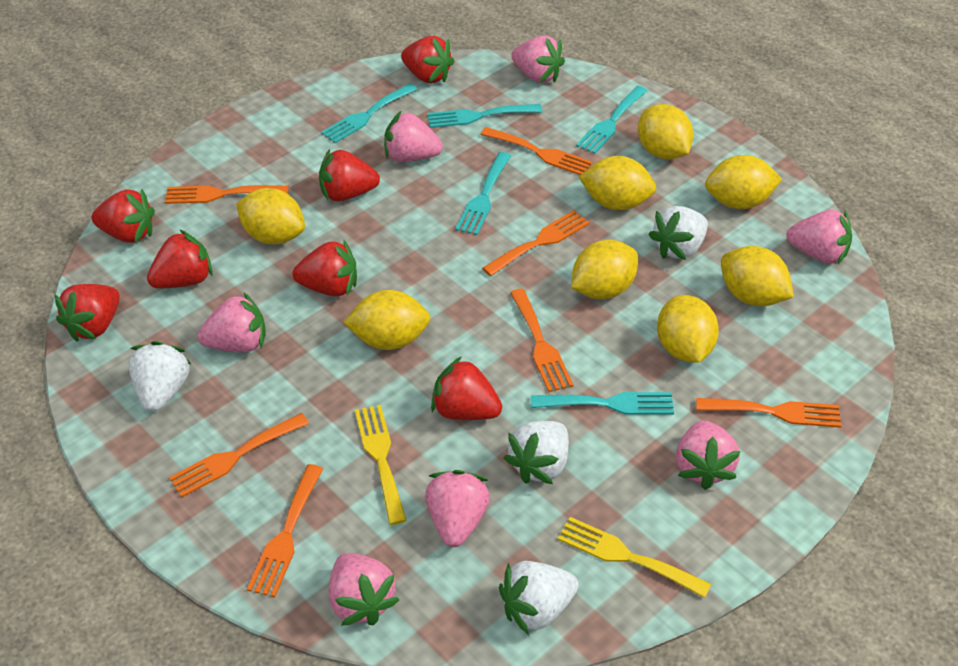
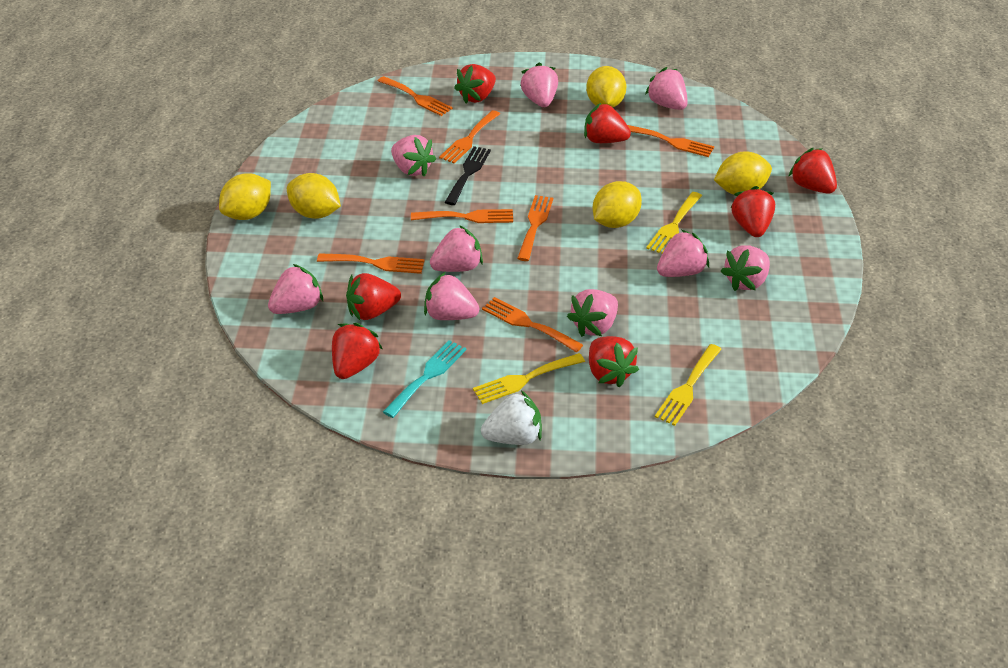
black fork: 0 -> 1
pink strawberry: 7 -> 9
turquoise fork: 5 -> 1
white strawberry: 4 -> 1
yellow fork: 2 -> 3
yellow lemon: 8 -> 5

